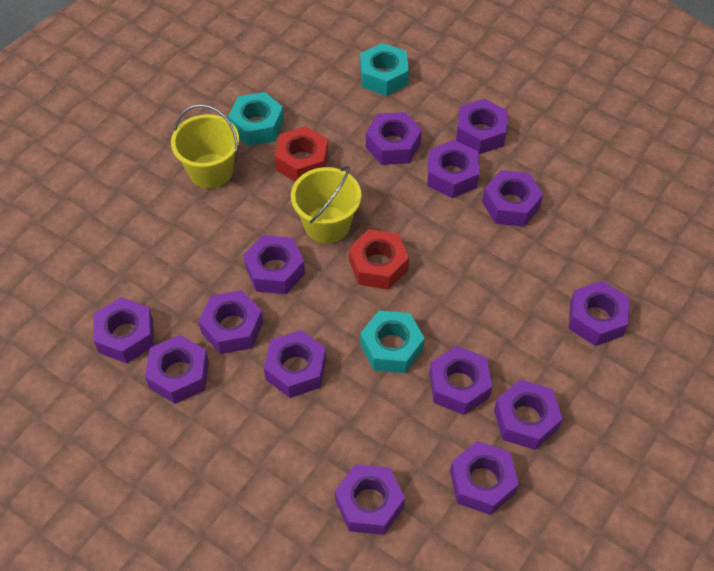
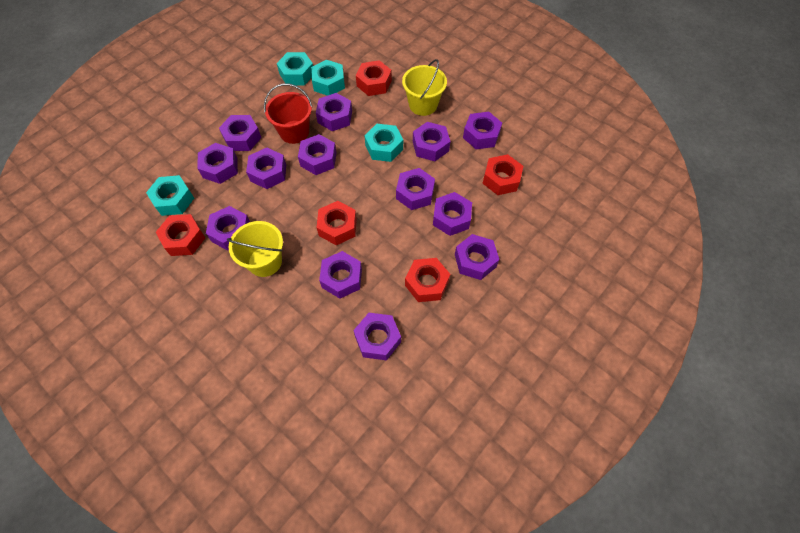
purple nut: 14 -> 13
red bucket: 0 -> 1
red nut: 2 -> 5
turquoise nut: 3 -> 4

